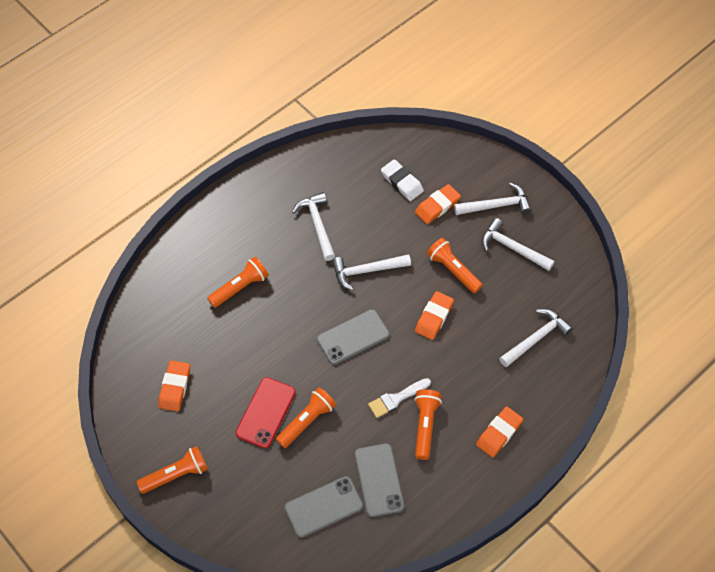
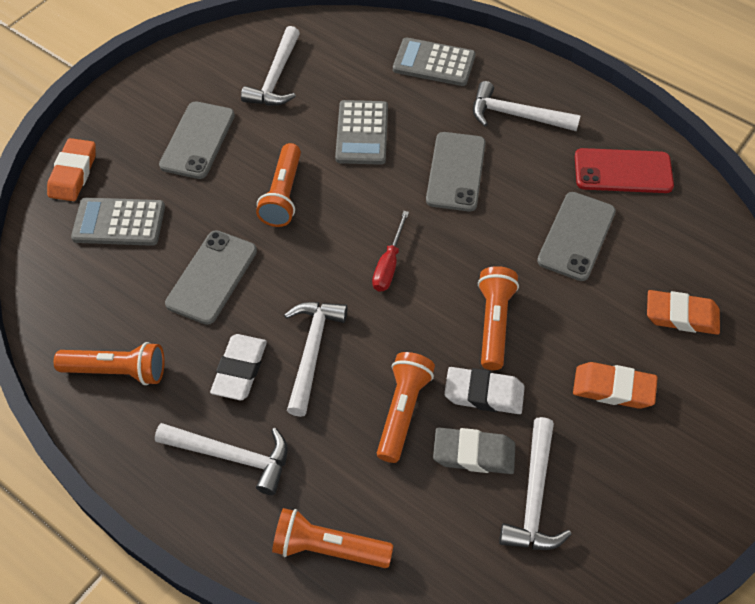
grey calculator: 0 -> 3
grey eraser: 0 -> 1
grey phone: 3 -> 4
orange eraser: 4 -> 3
red screwdriver: 0 -> 1
white brush: 1 -> 0
white eraser: 1 -> 2

